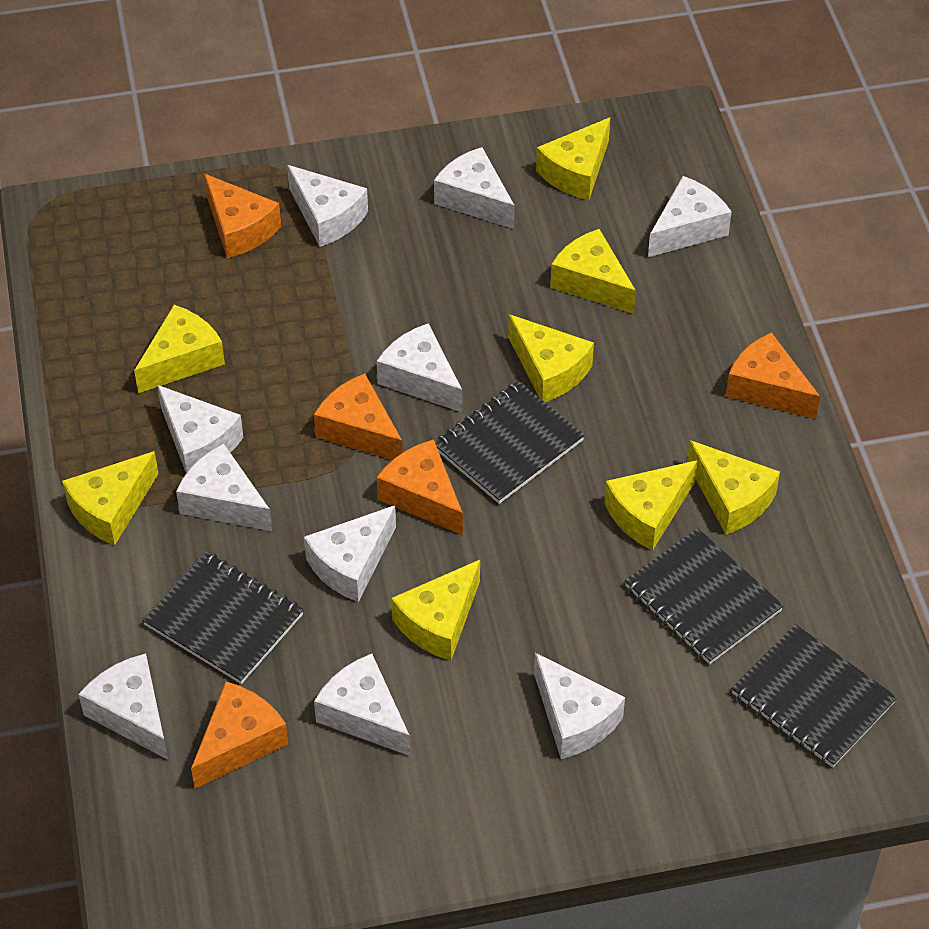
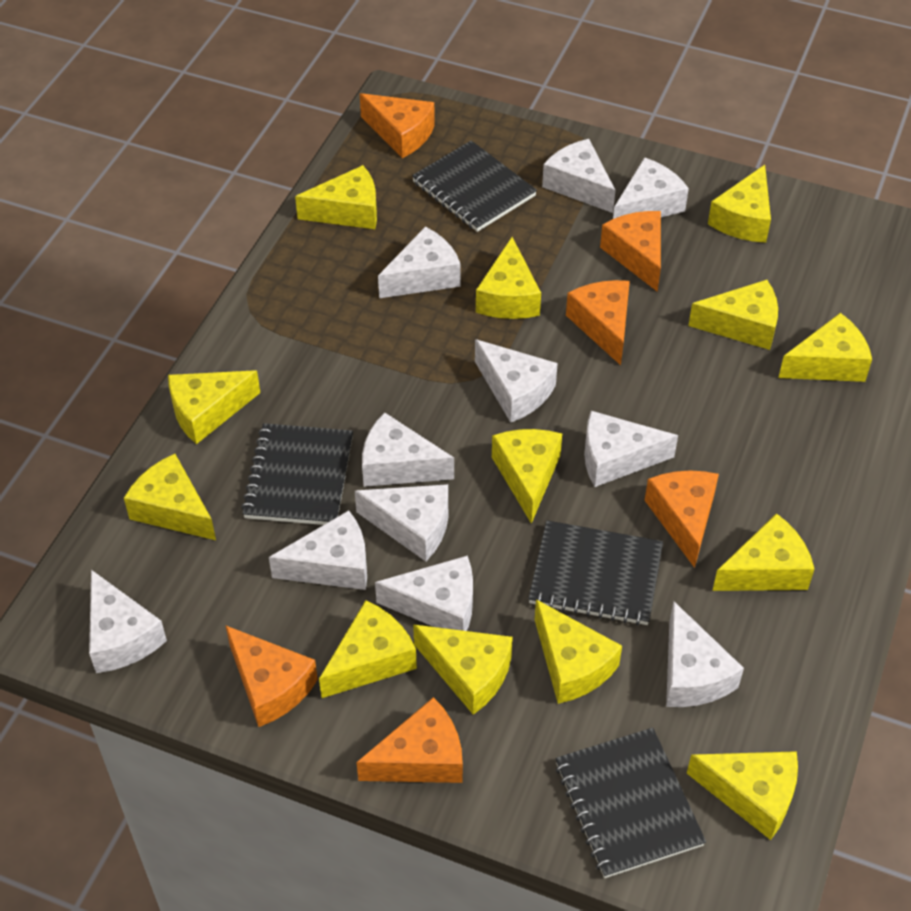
orange cheese: 5 -> 6
white cheese: 10 -> 11
yellow cheese: 8 -> 13

